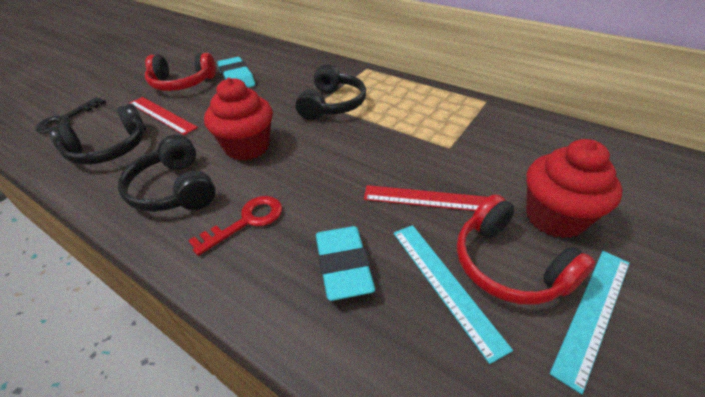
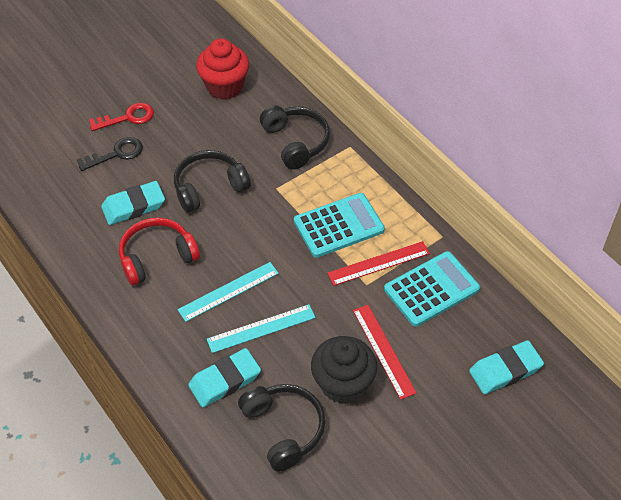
black cupcake: 0 -> 1
red cupcake: 2 -> 1
red headphones: 2 -> 1
turquoise calculator: 0 -> 2
turquoise eraser: 2 -> 3

